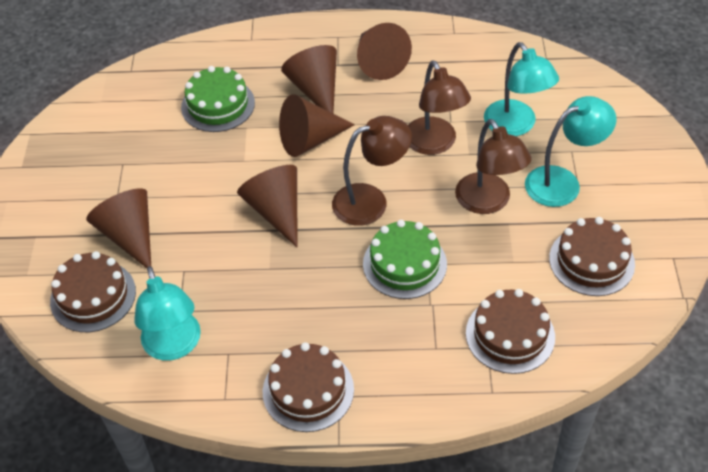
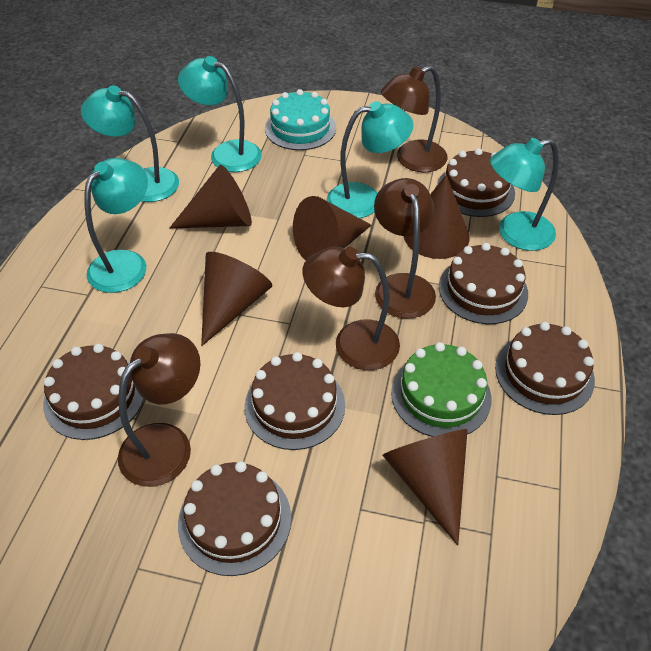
brown cake: 4 -> 6
brown lamp: 3 -> 4
green cake: 2 -> 1
turquoise cake: 0 -> 1
turquoise lamp: 3 -> 5

